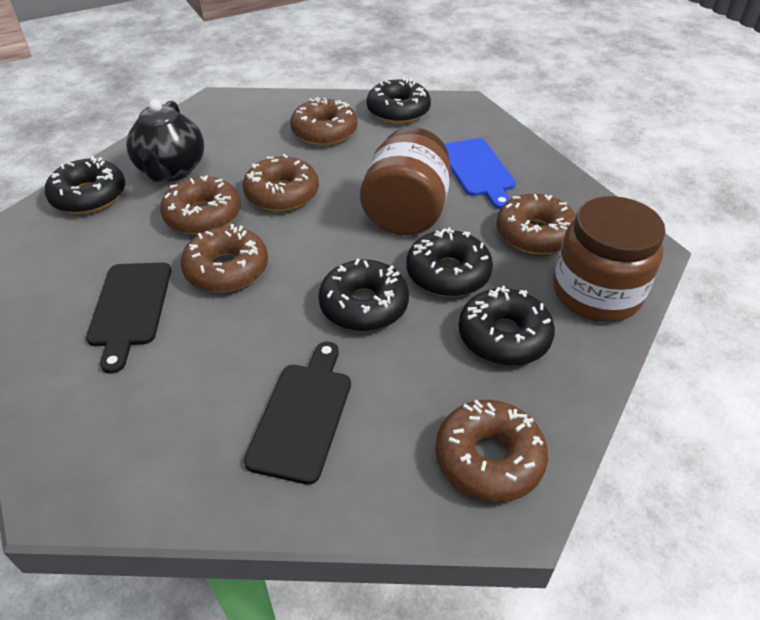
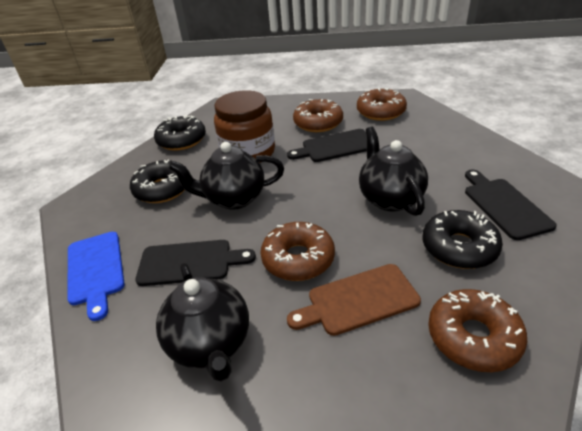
black cutting board: 2 -> 3
black donut: 5 -> 3
black teapot: 1 -> 3
brown cutting board: 0 -> 1
brown donut: 6 -> 4
brown jar: 2 -> 1

